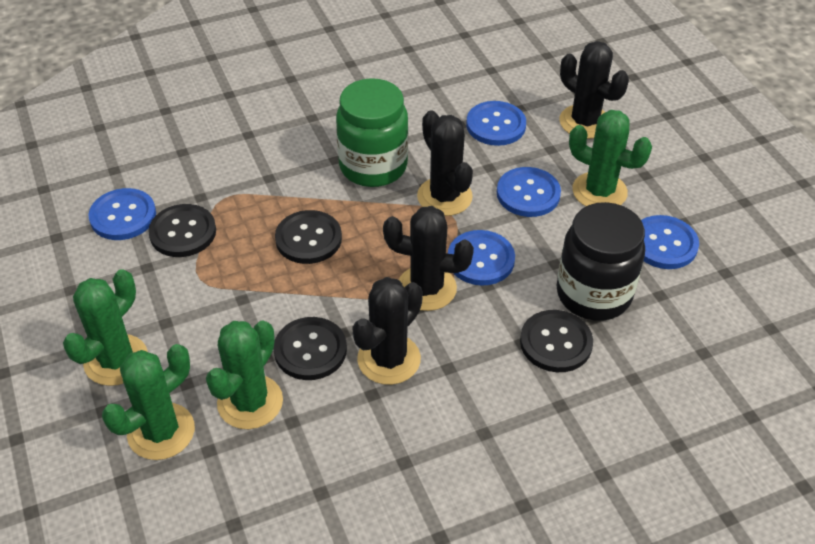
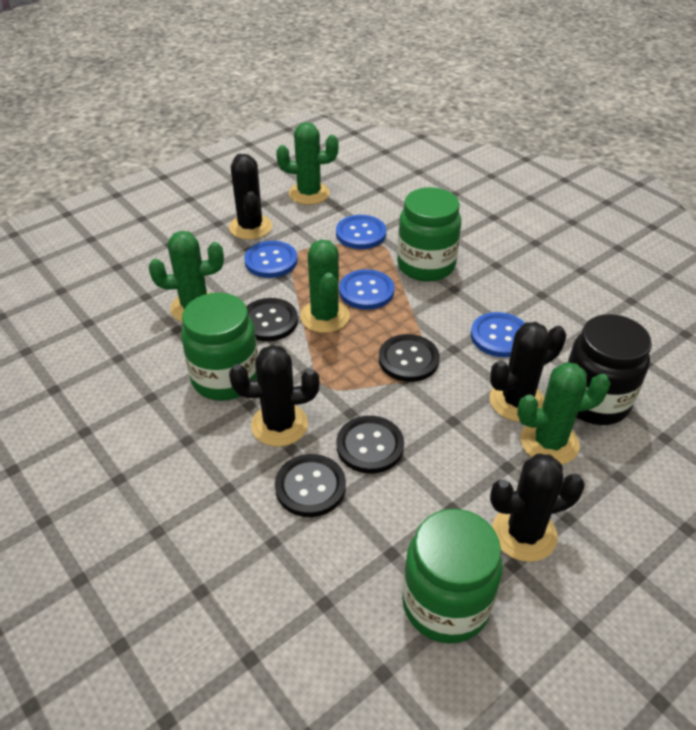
blue button: 5 -> 4
green jar: 1 -> 3

